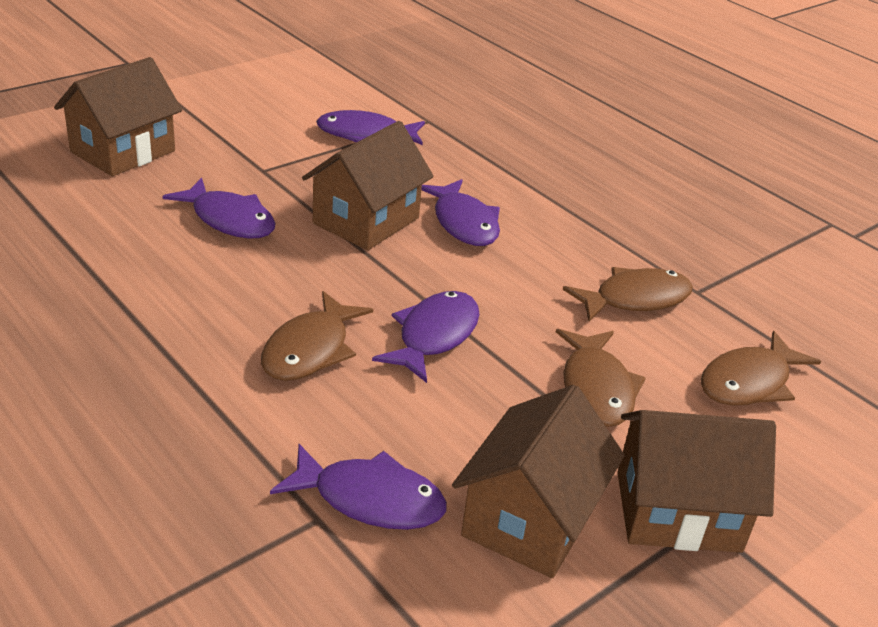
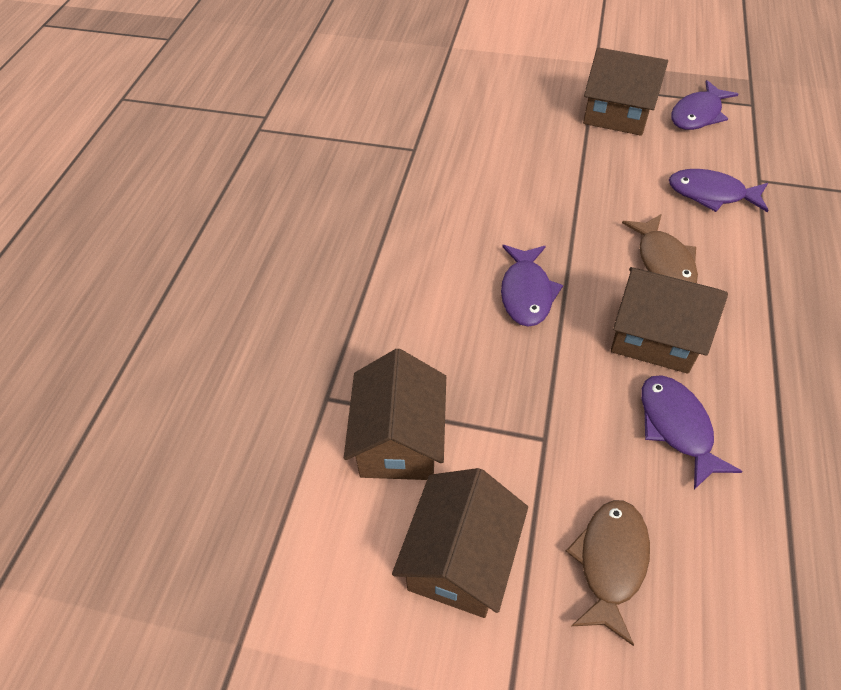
brown fish: 4 -> 2
purple fish: 5 -> 4

